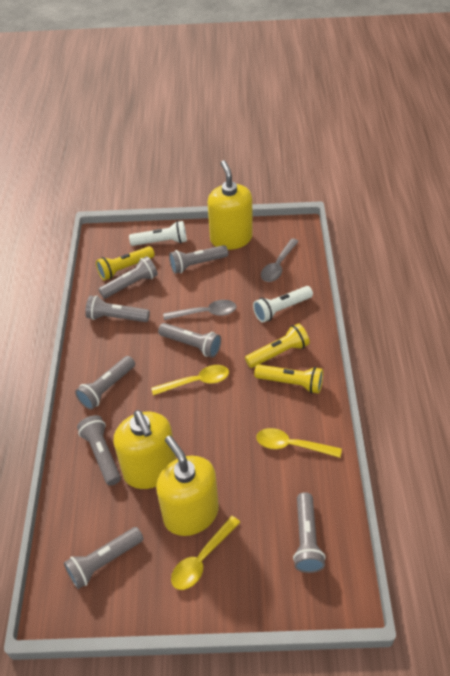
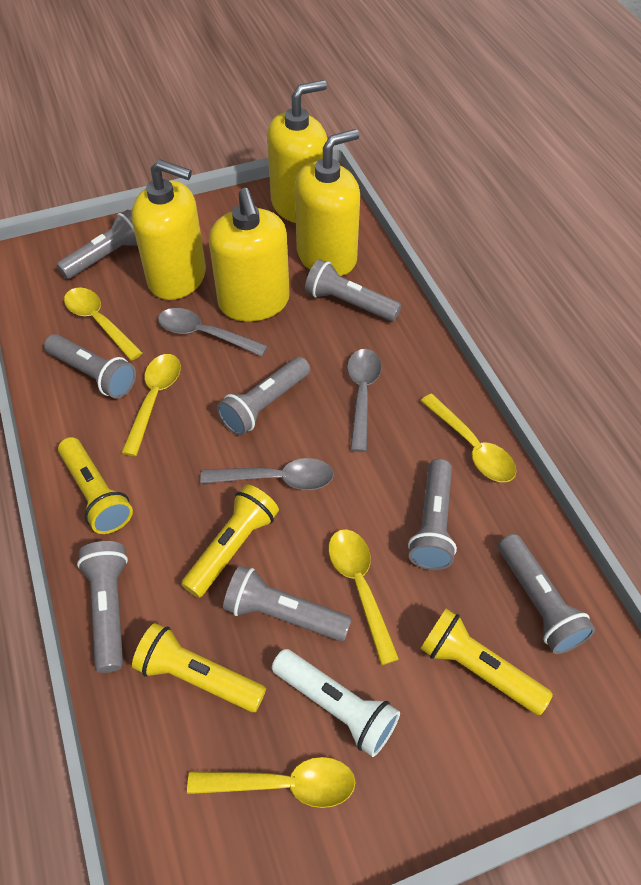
grey spoon: 2 -> 3
white flashlight: 2 -> 1
yellow flashlight: 3 -> 4
yellow soap dispenser: 3 -> 4
yellow spoon: 3 -> 5

